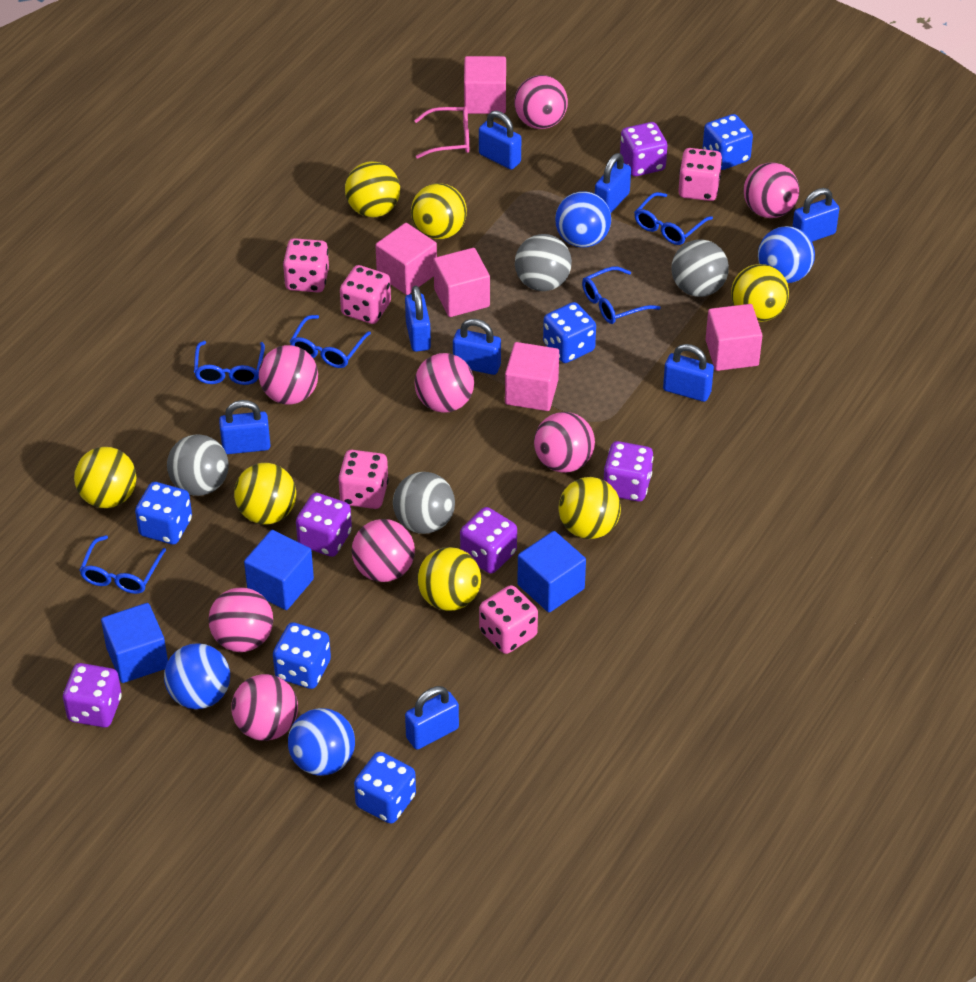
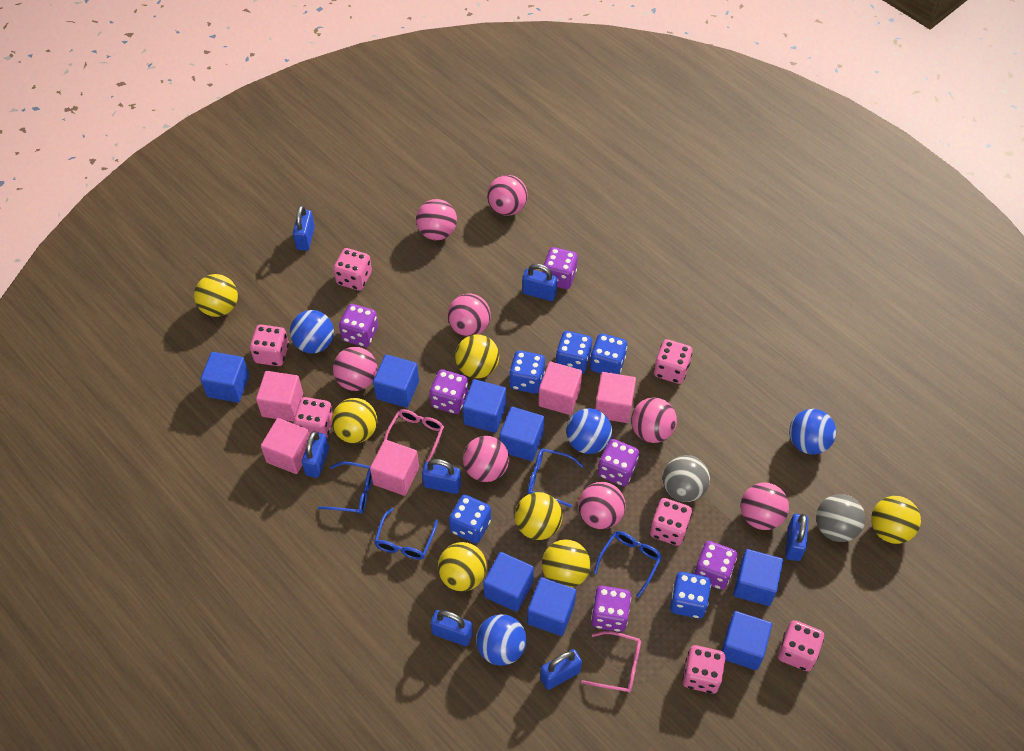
blue cube: 3 -> 8
blue glasses: 5 -> 4
blue padlock: 8 -> 7
grey ball: 4 -> 2
pink dice: 5 -> 7
pink glasses: 1 -> 2
purple dice: 5 -> 6

